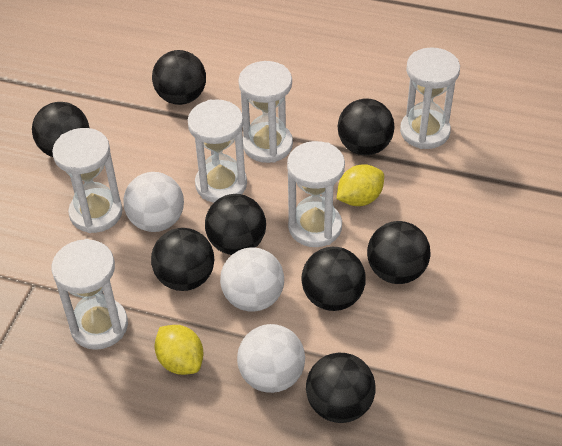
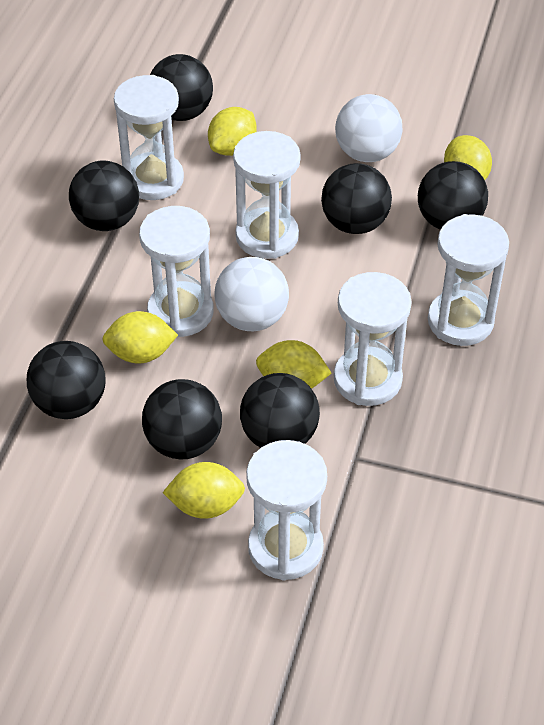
black ball: 8 -> 7
white ball: 3 -> 2
yellow lemon: 2 -> 5

